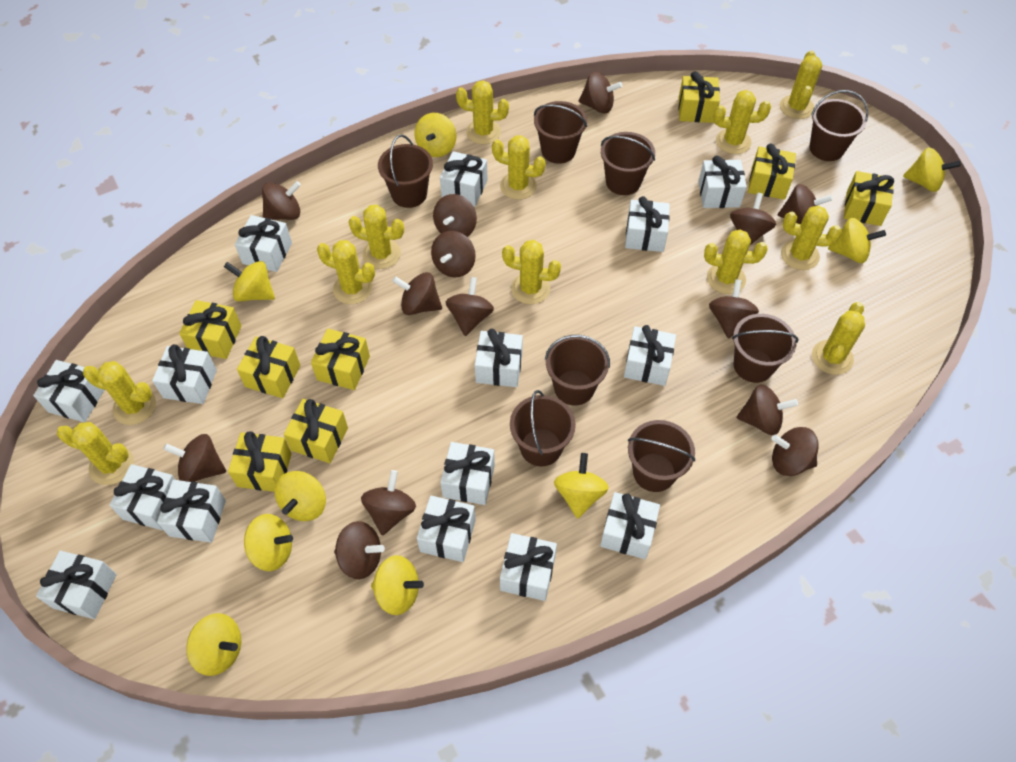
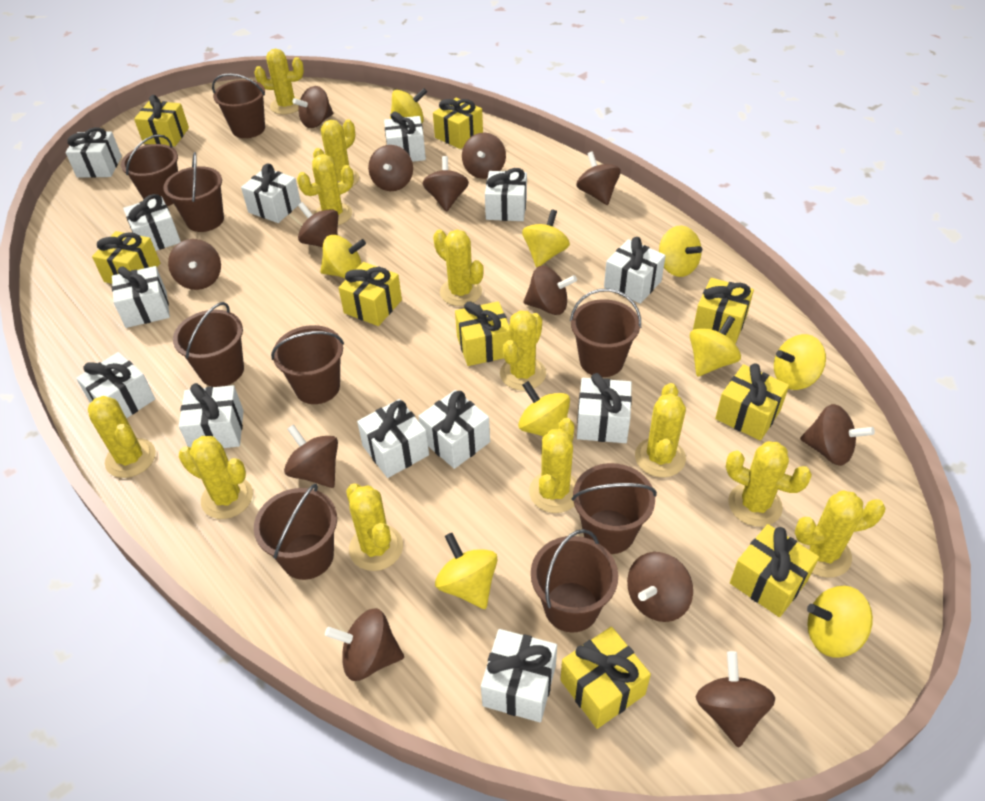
brown bucket: 8 -> 9
brown spinning top: 14 -> 13
white gift: 15 -> 13
yellow gift: 8 -> 9

